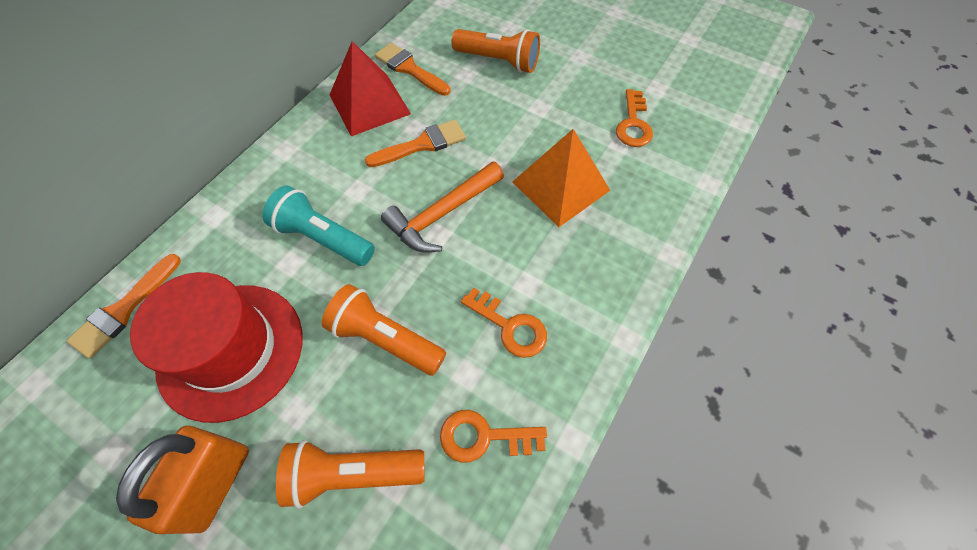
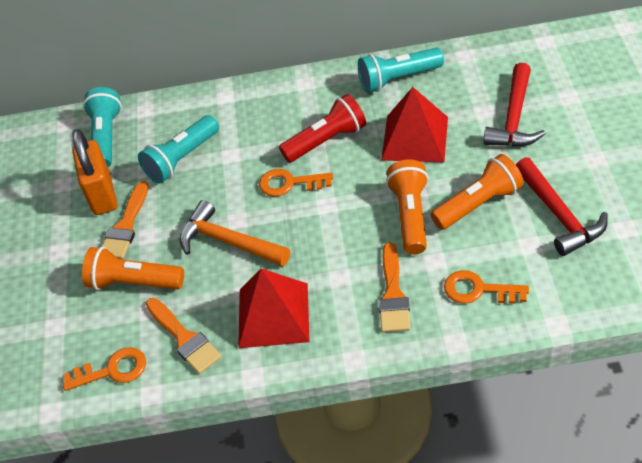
orange pyramid: 1 -> 0
red flashlight: 0 -> 1
red hammer: 0 -> 2
red hat: 1 -> 0
red pyramid: 1 -> 2
turquoise flashlight: 1 -> 3

